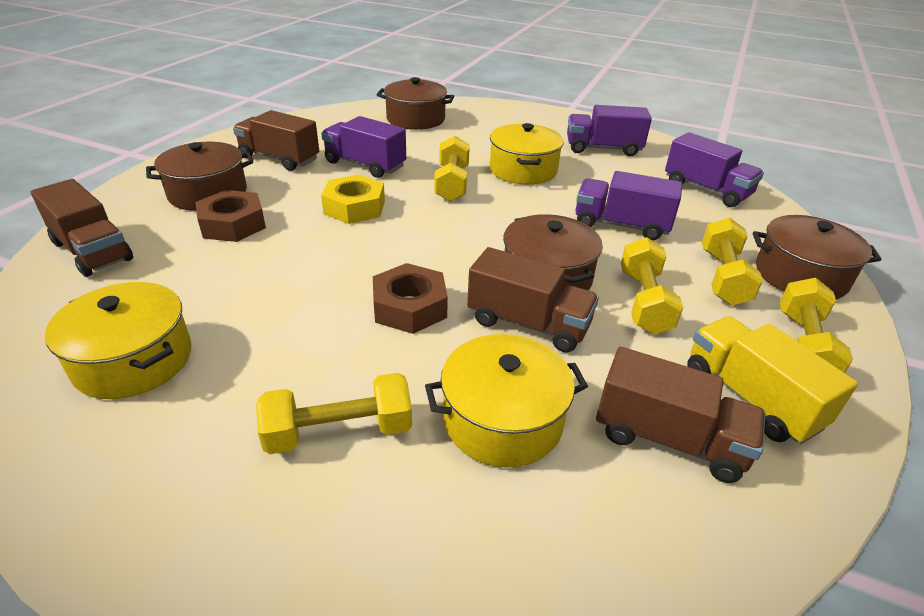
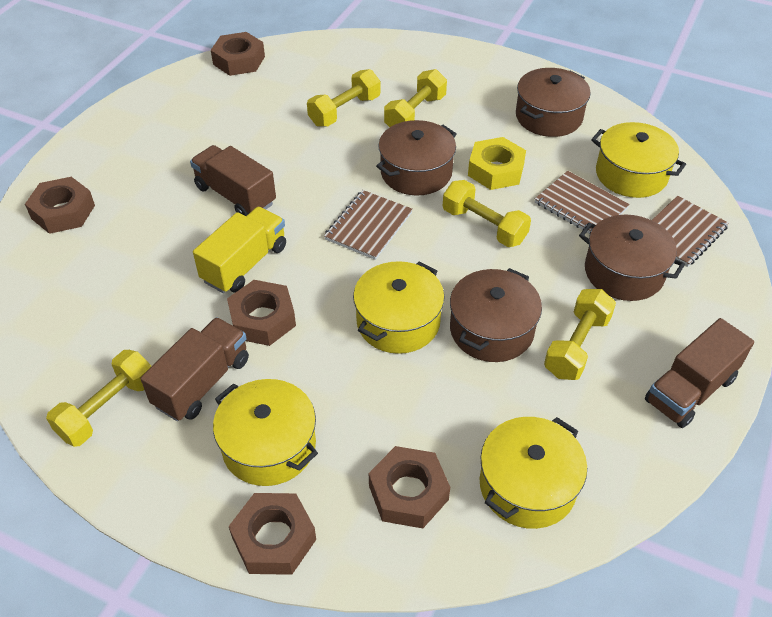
brown notebook: 0 -> 3
brown nut: 2 -> 5
brown truck: 4 -> 3
purple truck: 4 -> 0
yellow pot: 3 -> 4

